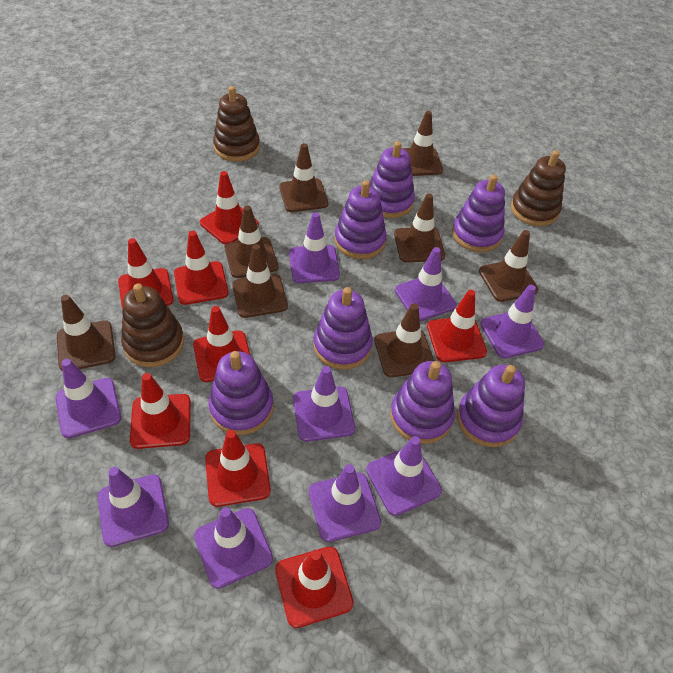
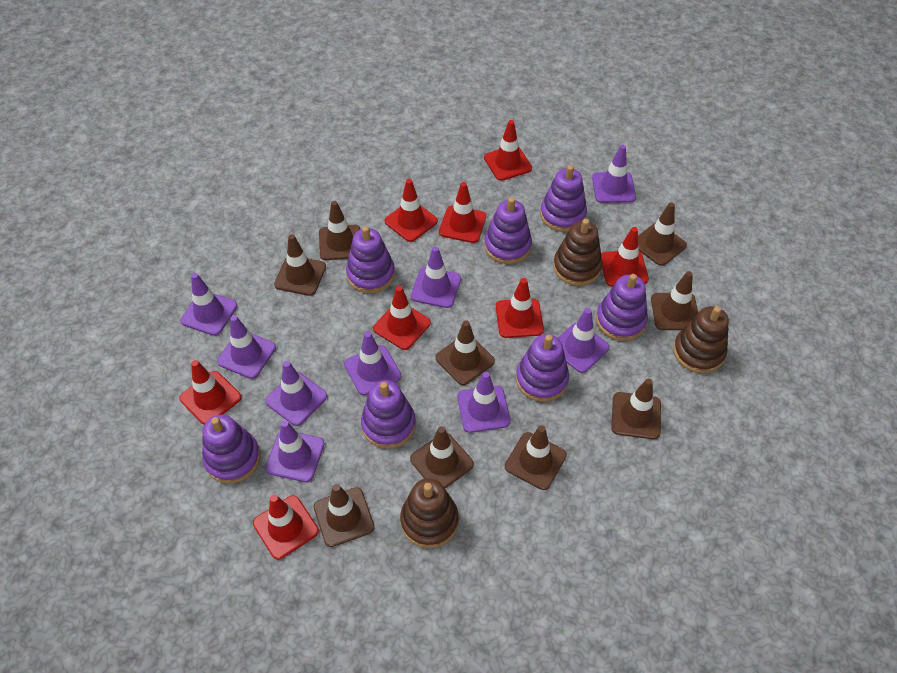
brown traffic cone: 8 -> 9

